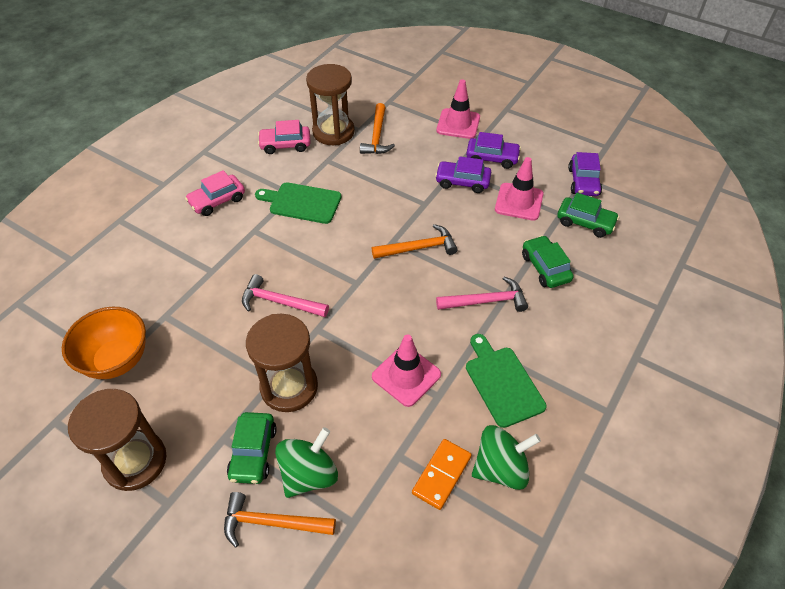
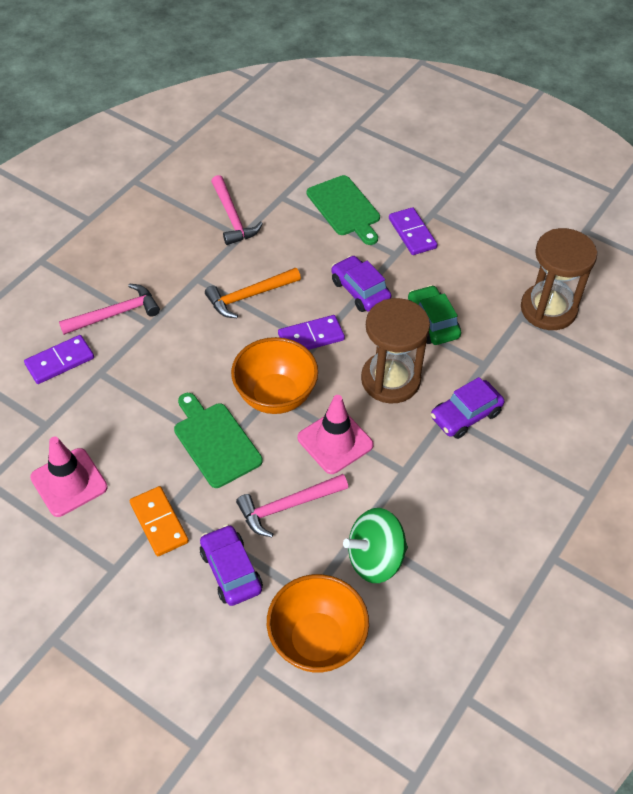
brown hourglass: 3 -> 2
green car: 3 -> 1
green spinning top: 2 -> 1
orange bowl: 1 -> 2
orange hammer: 3 -> 1
pink car: 2 -> 0
pink hammer: 2 -> 3
pink traffic cone: 3 -> 2
purple domino: 0 -> 3

